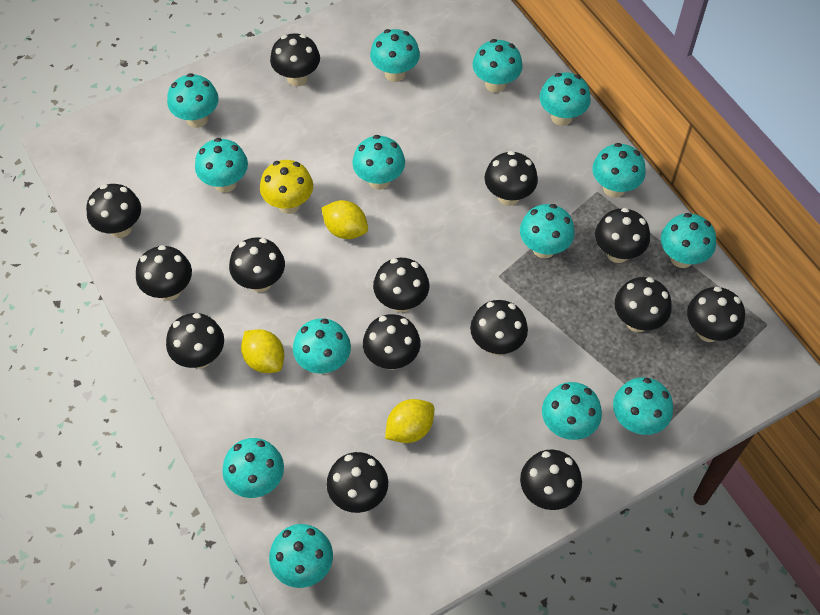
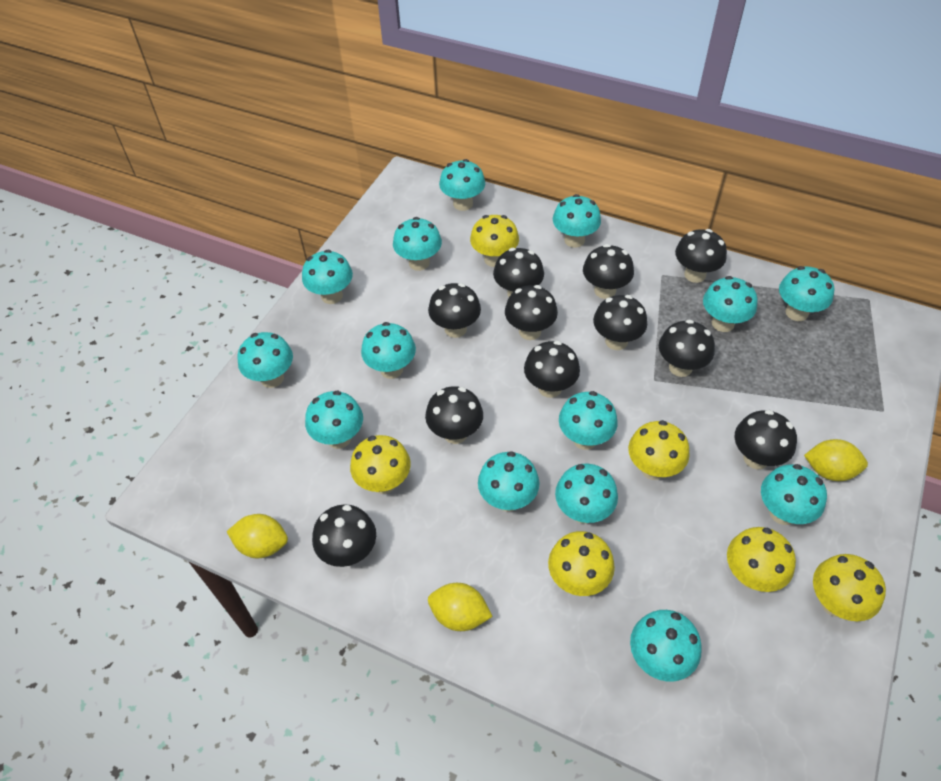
black mushroom: 14 -> 11
yellow mushroom: 1 -> 6

